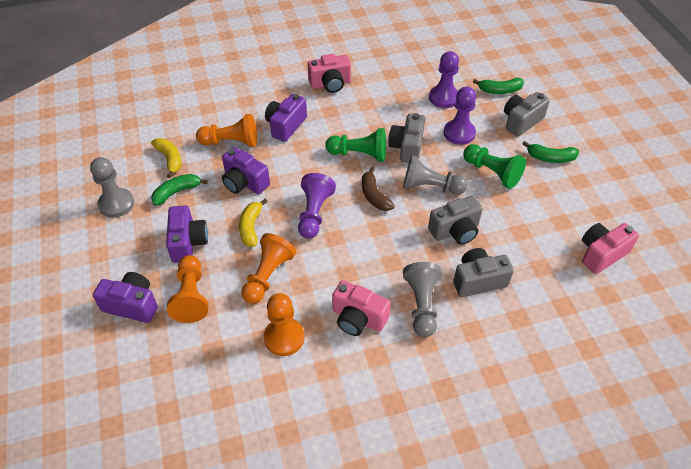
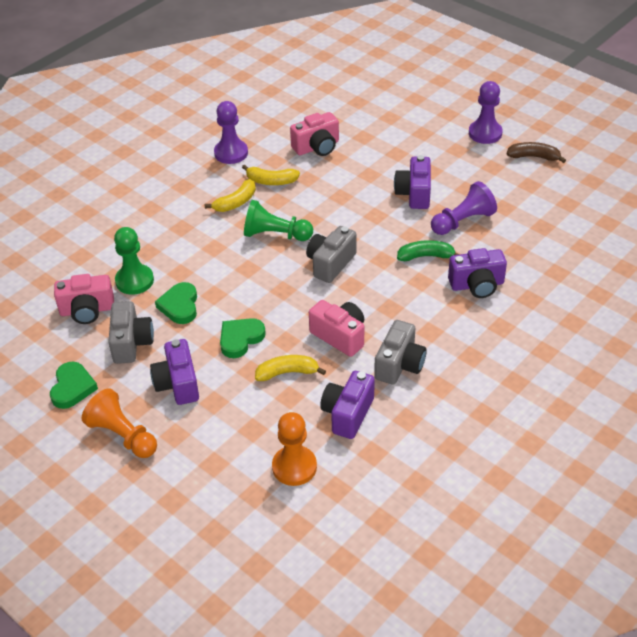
green banana: 3 -> 1
green heart: 0 -> 3
grey camera: 4 -> 3
grey pawn: 3 -> 0
orange pawn: 4 -> 2
yellow banana: 2 -> 3

